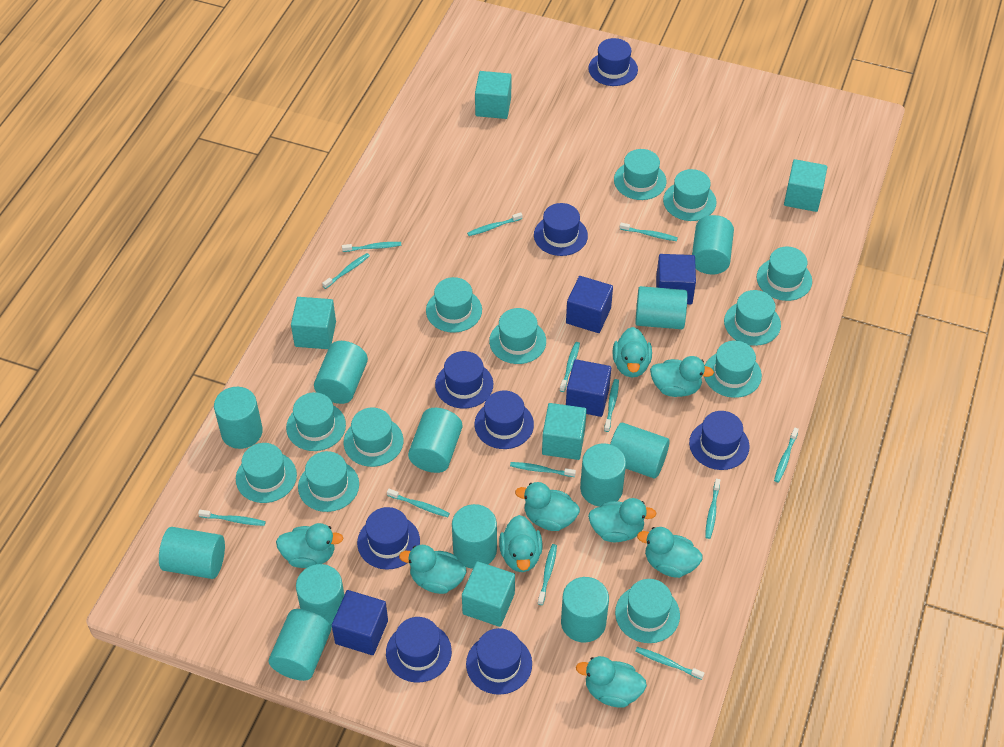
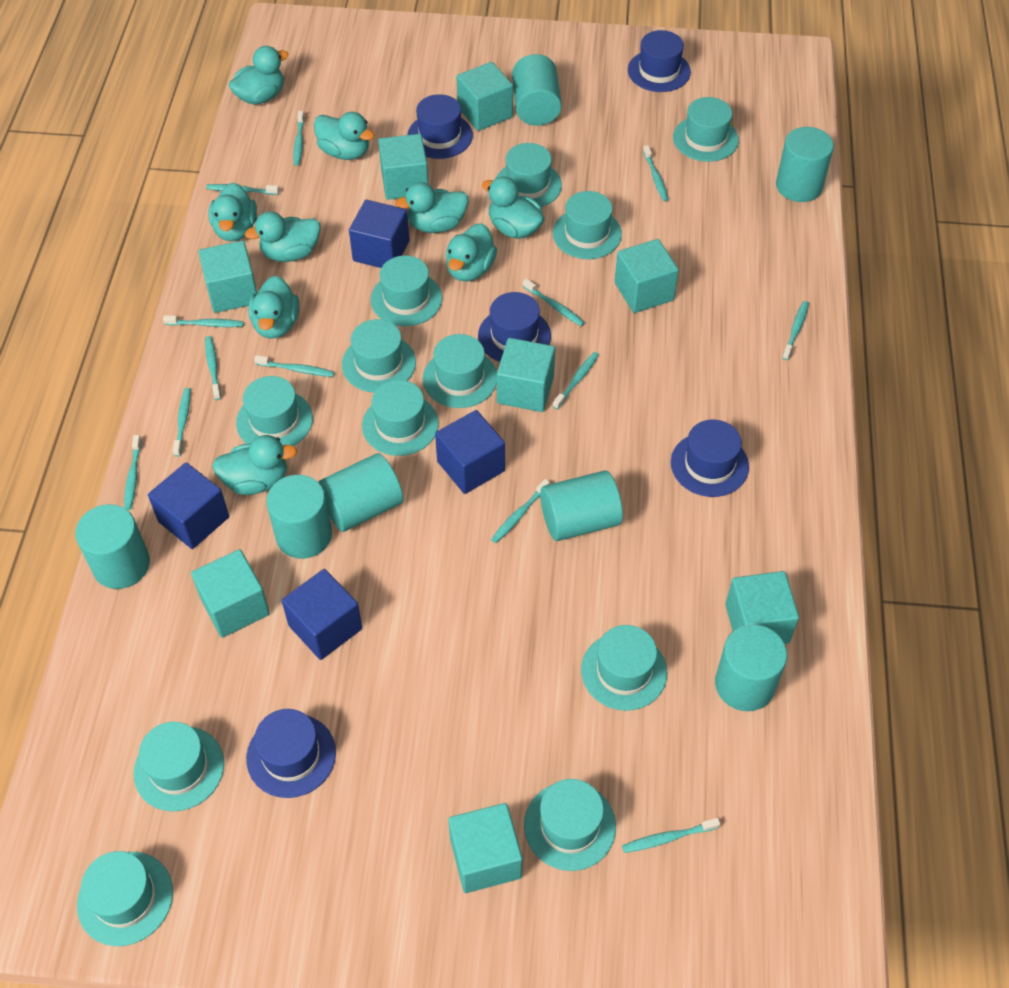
blue hat: 8 -> 5
turquoise cube: 5 -> 8
turquoise cylinder: 12 -> 7

